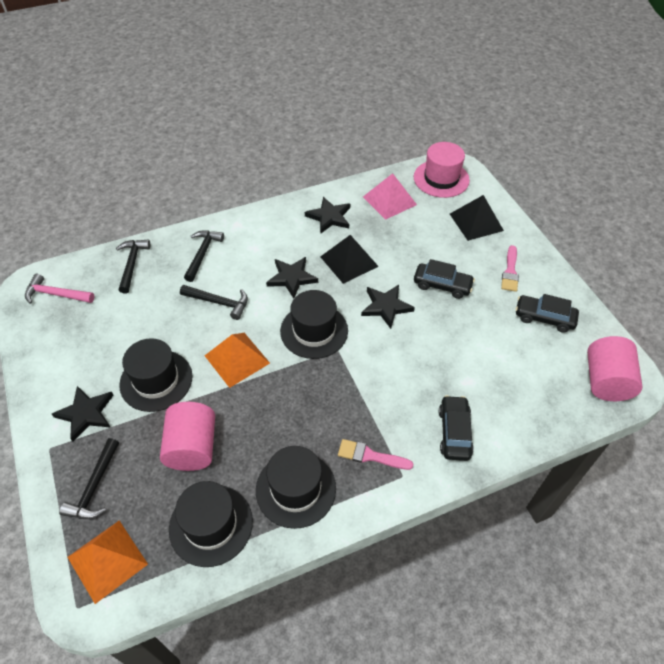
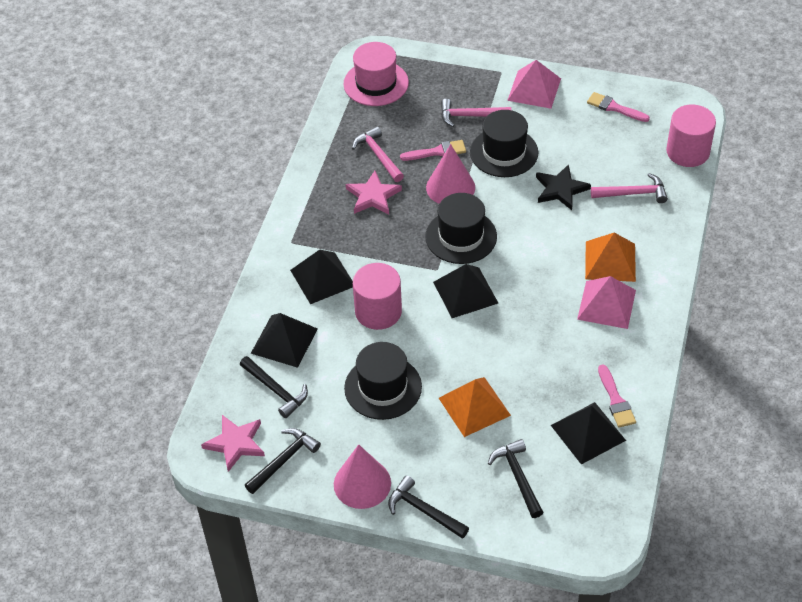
black car: 3 -> 0
black hat: 4 -> 3
black pyramid: 2 -> 4
black star: 4 -> 1
pink brush: 2 -> 3
pink cone: 0 -> 2
pink hammer: 1 -> 3
pink pyramid: 1 -> 2
pink star: 0 -> 2

